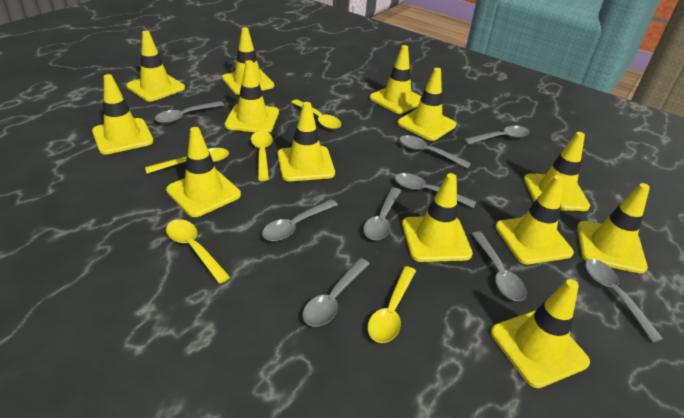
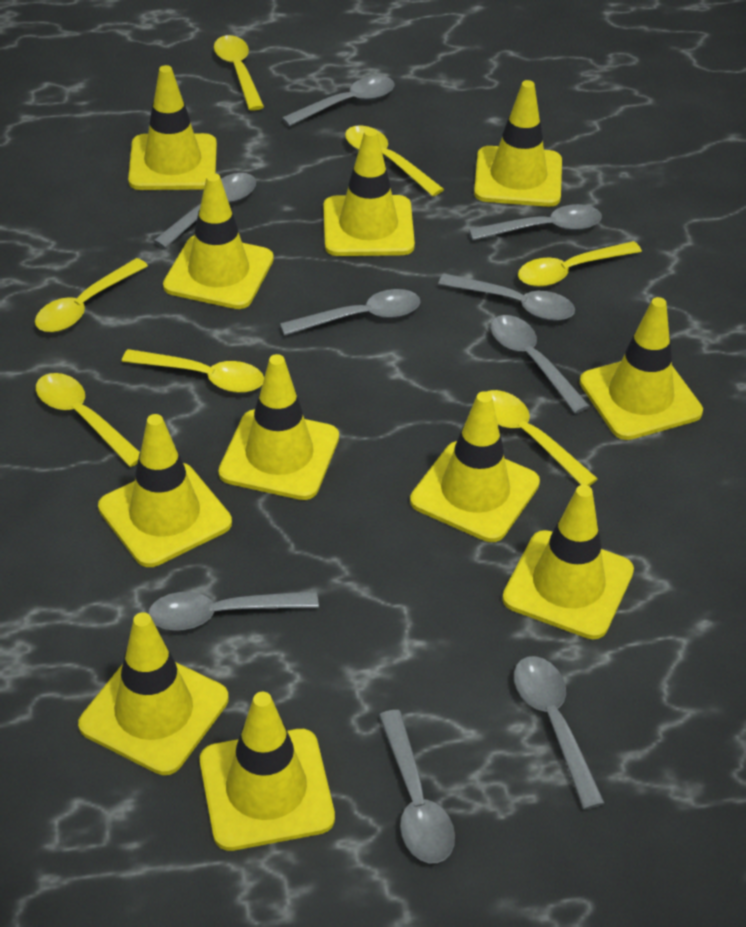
yellow spoon: 5 -> 7
yellow traffic cone: 13 -> 11

